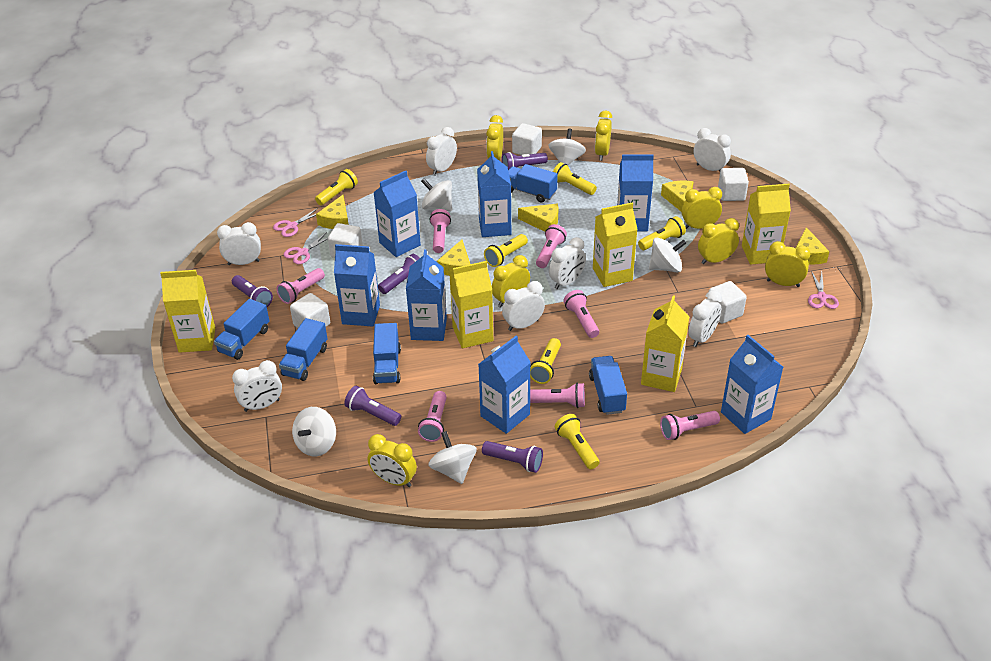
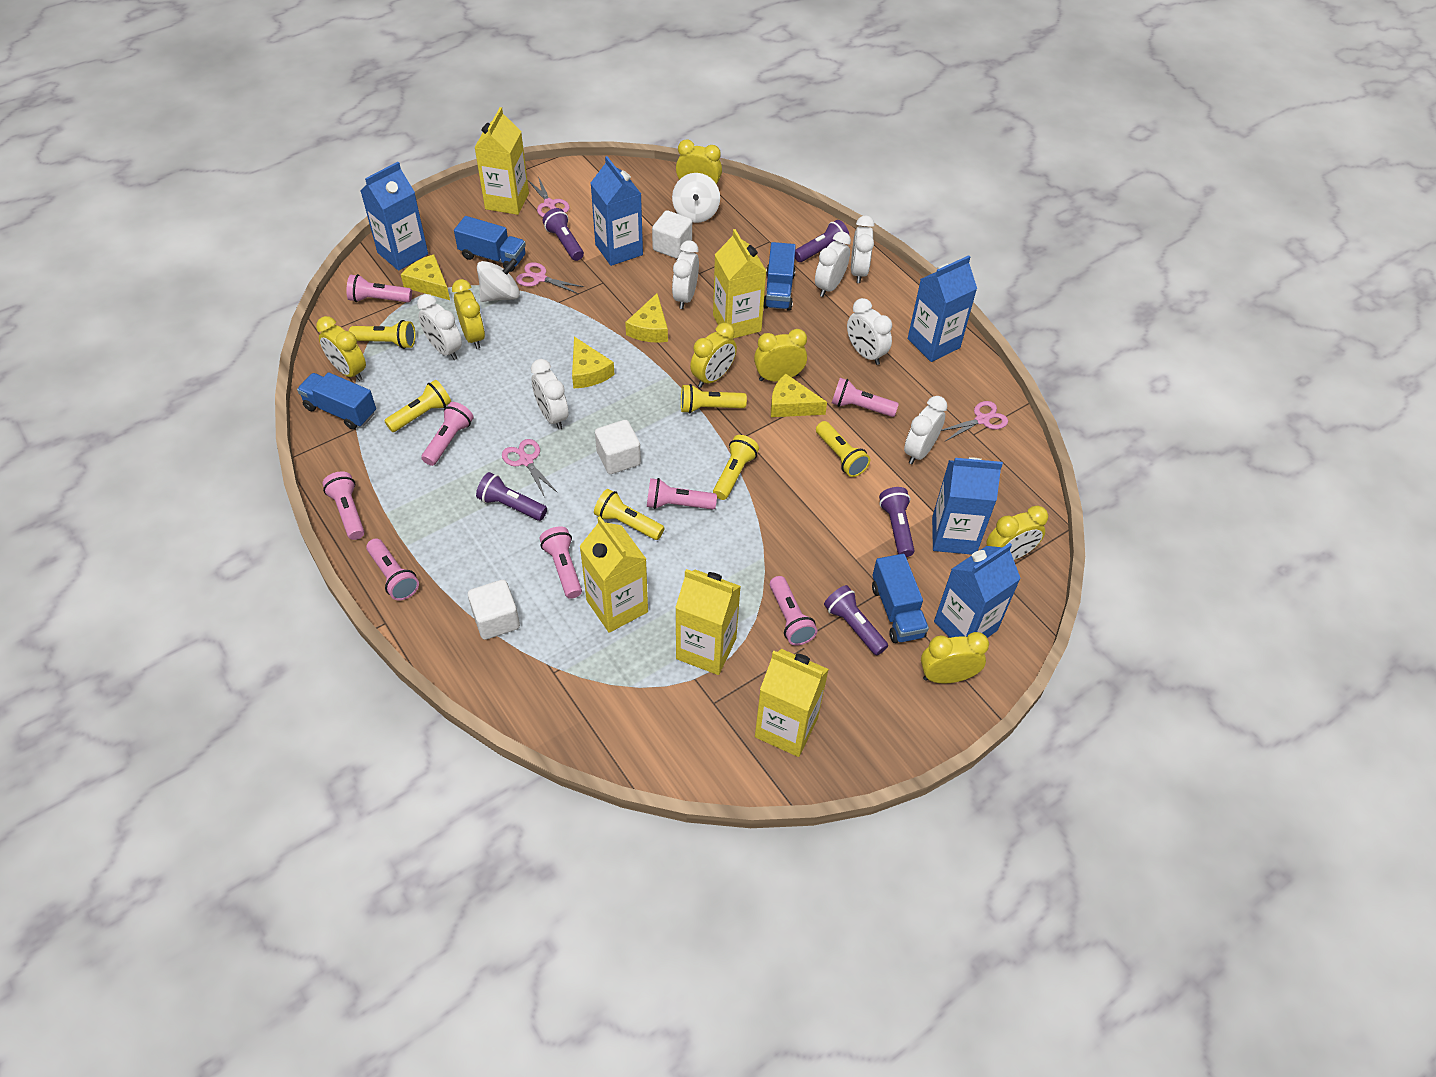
blue carton: 7 -> 5
blue truck: 5 -> 4
pink flashlight: 7 -> 8
pink scissors: 3 -> 4
white cube: 5 -> 3
white spinning top: 5 -> 2
yellow cheese: 5 -> 4

